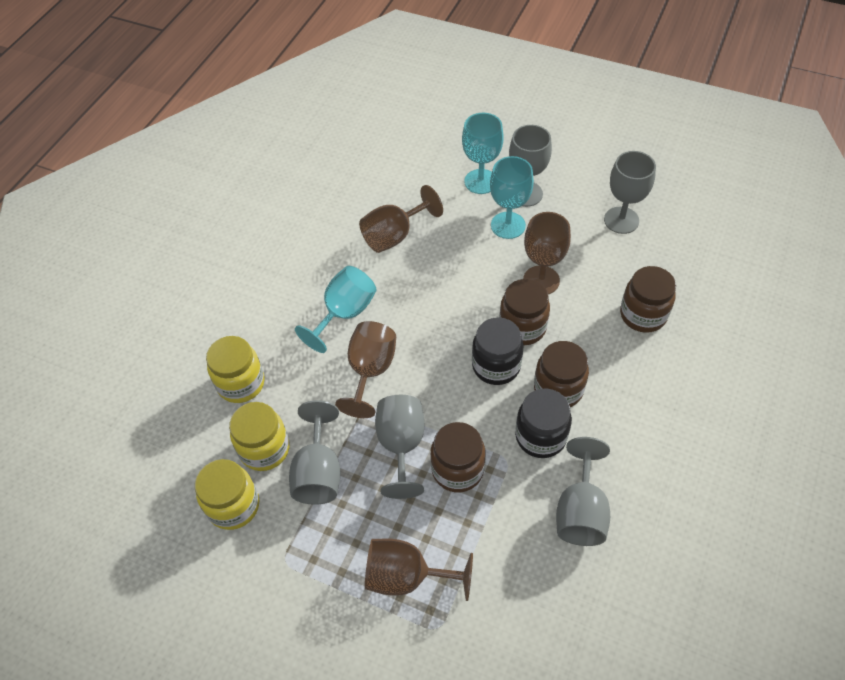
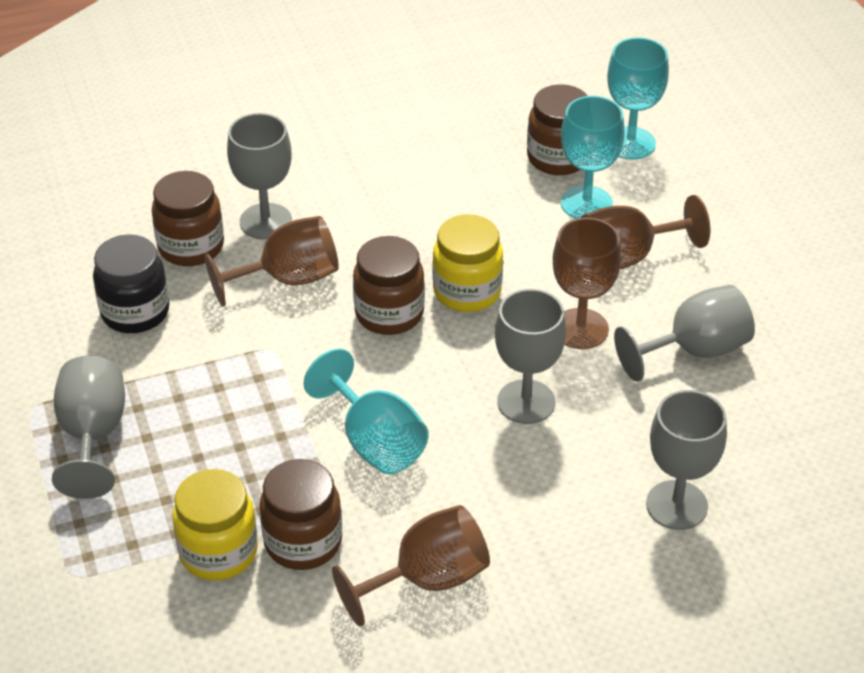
black jar: 2 -> 1
yellow jar: 3 -> 2

